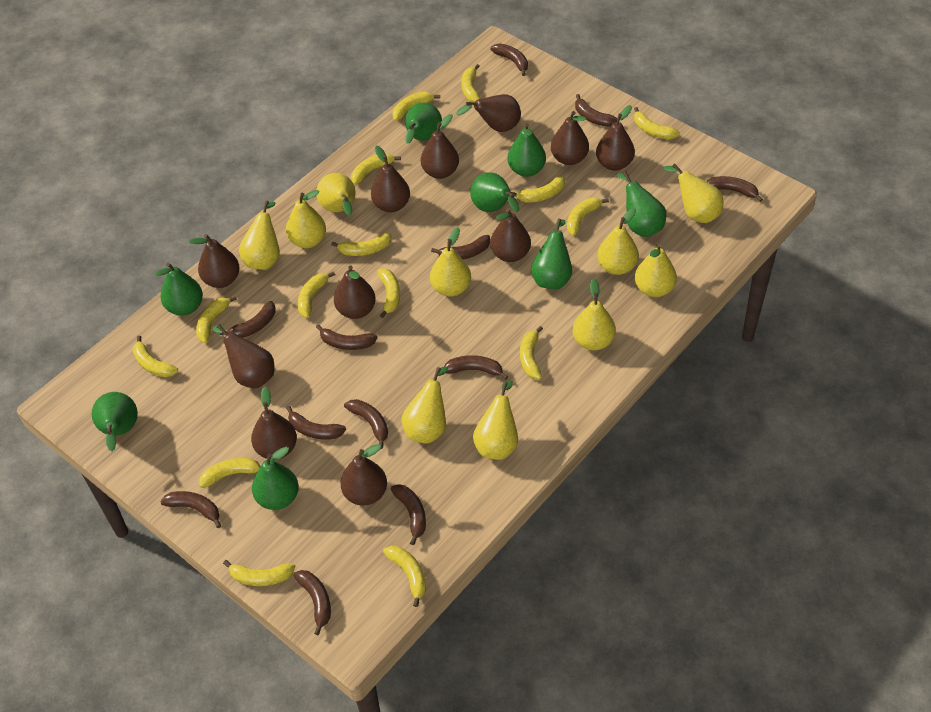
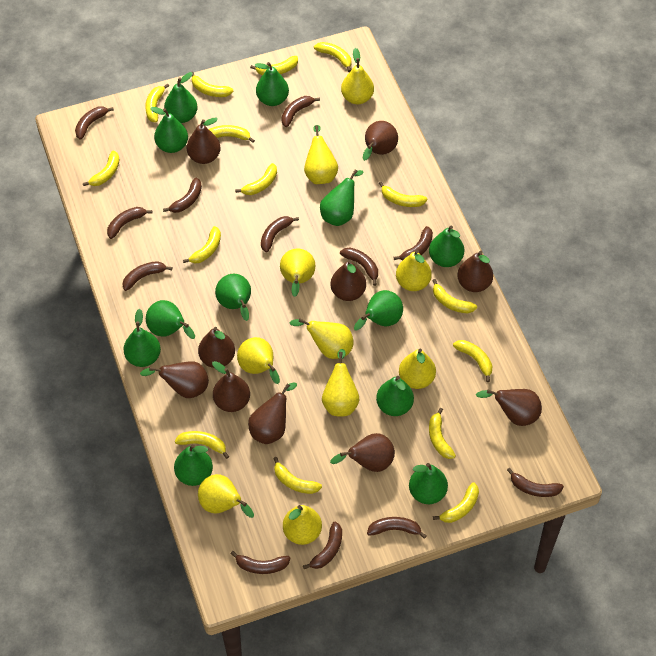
brown pear: 11 -> 10
green pear: 8 -> 12

